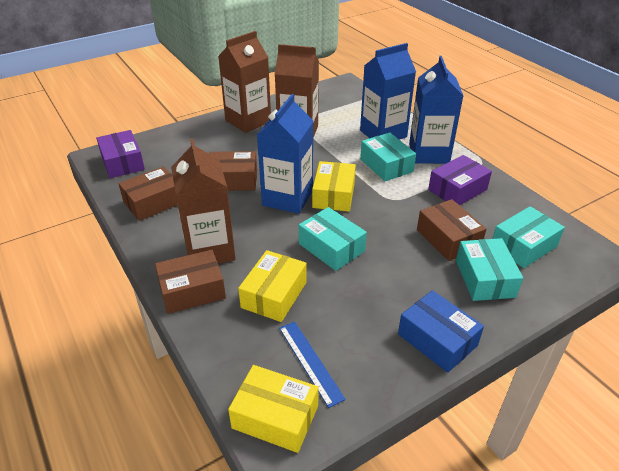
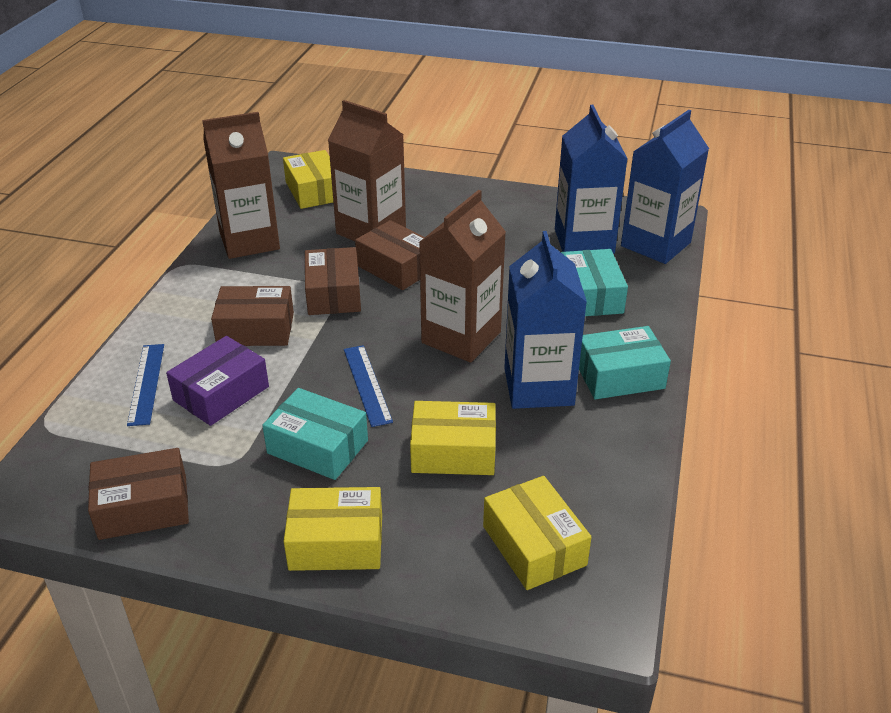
blue box: 1 -> 0
blue ruler: 1 -> 2
purple box: 2 -> 1
turquoise box: 4 -> 3
yellow box: 3 -> 4

